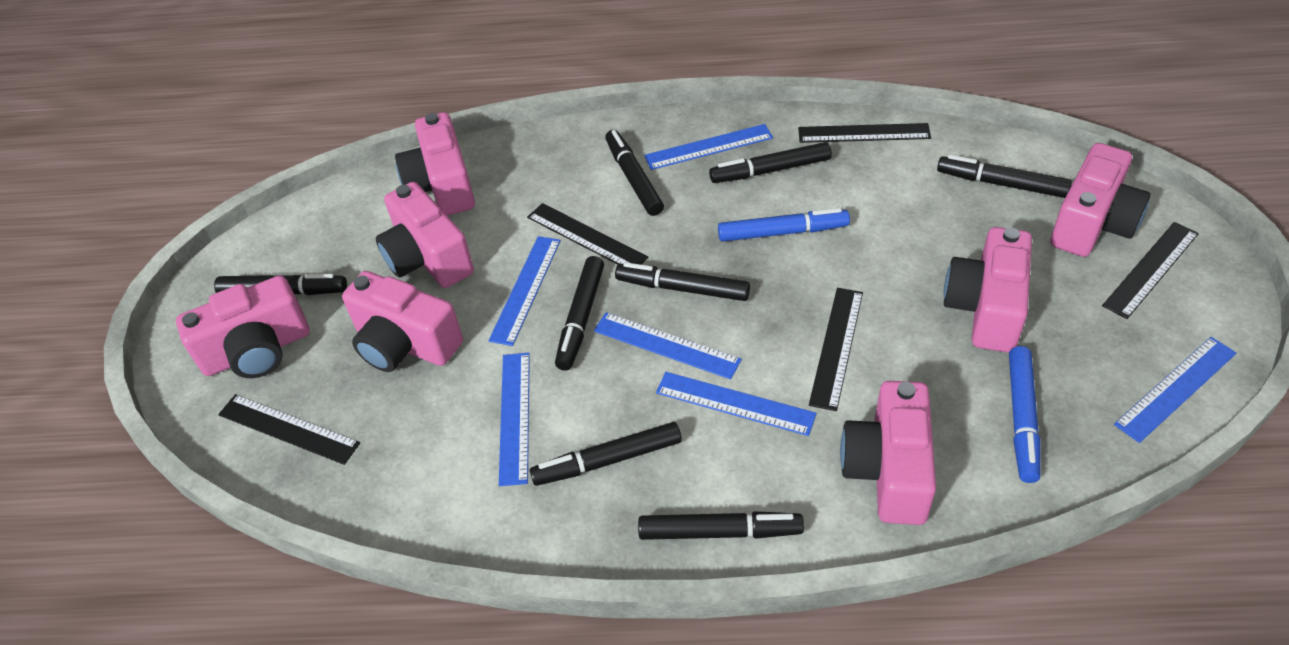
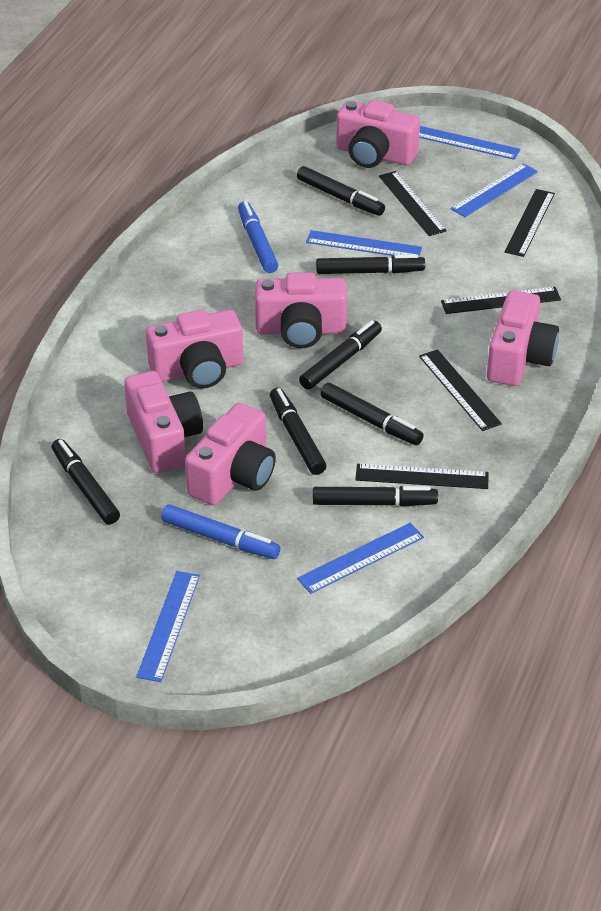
black marker: 8 -> 7
blue ruler: 6 -> 5
pink camera: 7 -> 6

